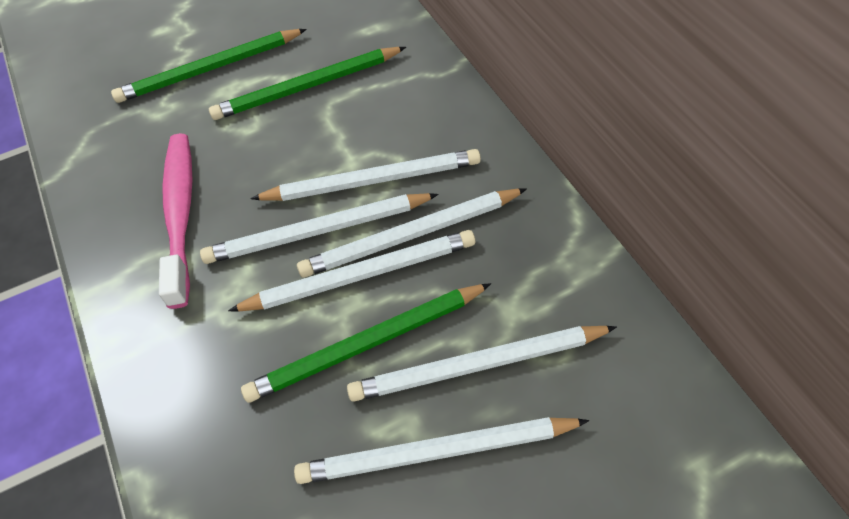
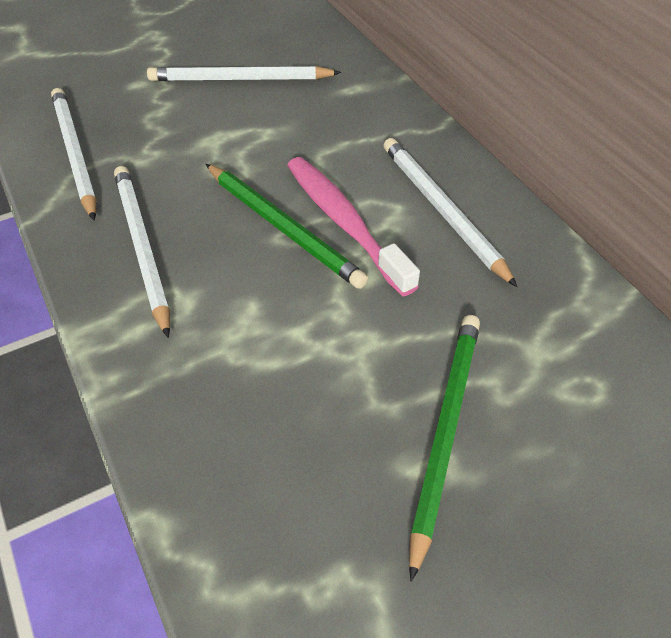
green pencil: 3 -> 2
white pencil: 6 -> 4

